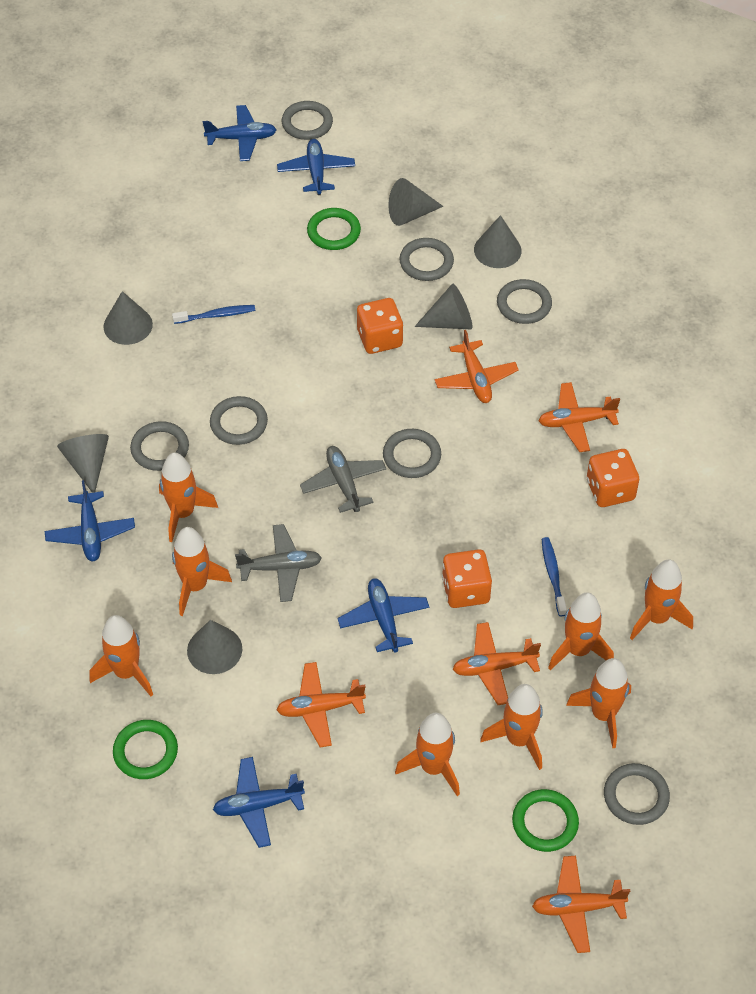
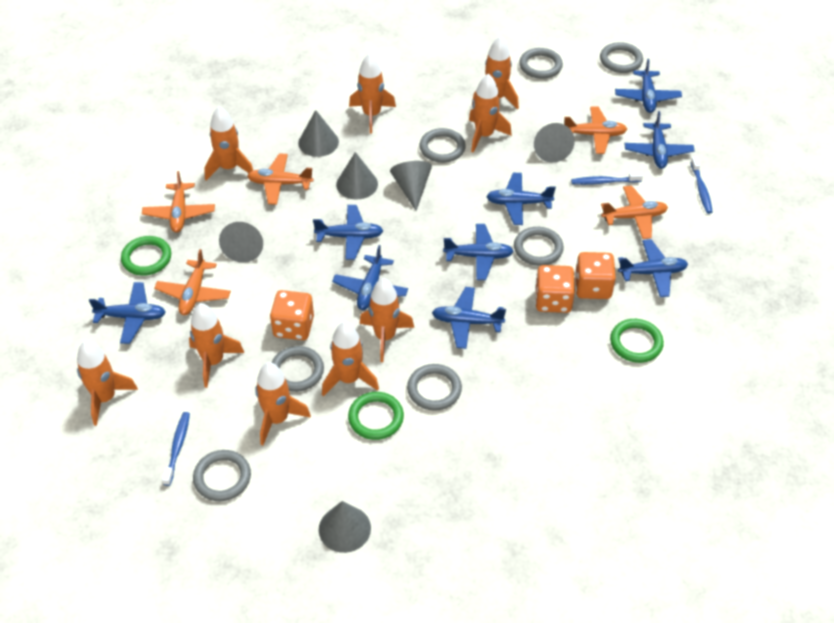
blue plane: 5 -> 9
blue toothbrush: 2 -> 3
grey plane: 2 -> 0
orange rocket: 8 -> 9

